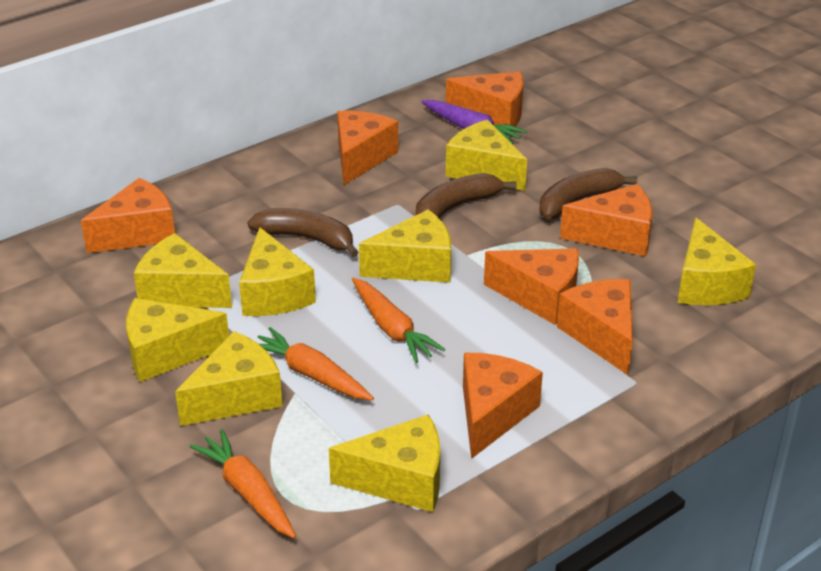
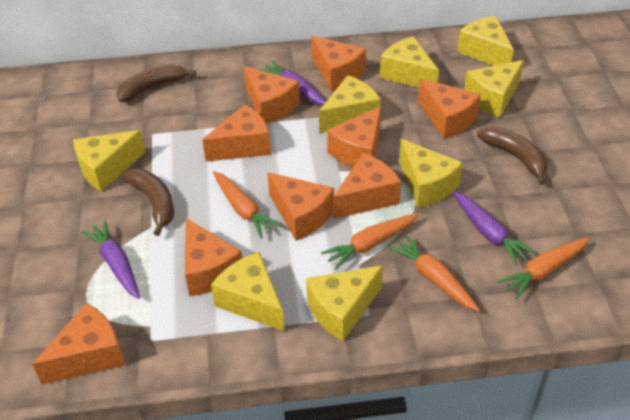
orange carrot: 3 -> 4
orange cheese: 7 -> 9
purple carrot: 1 -> 3

